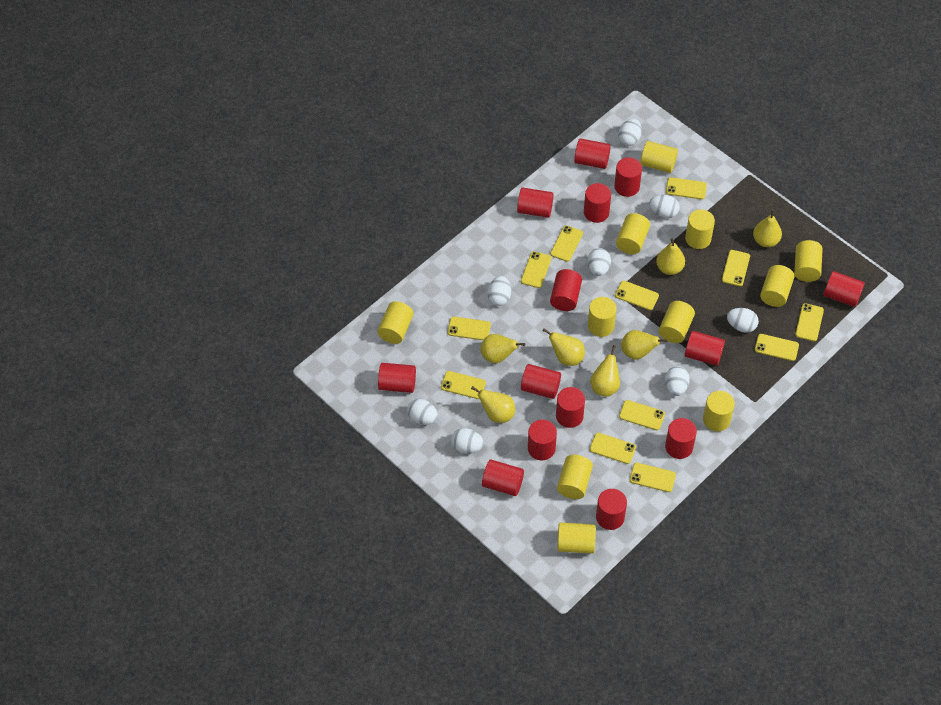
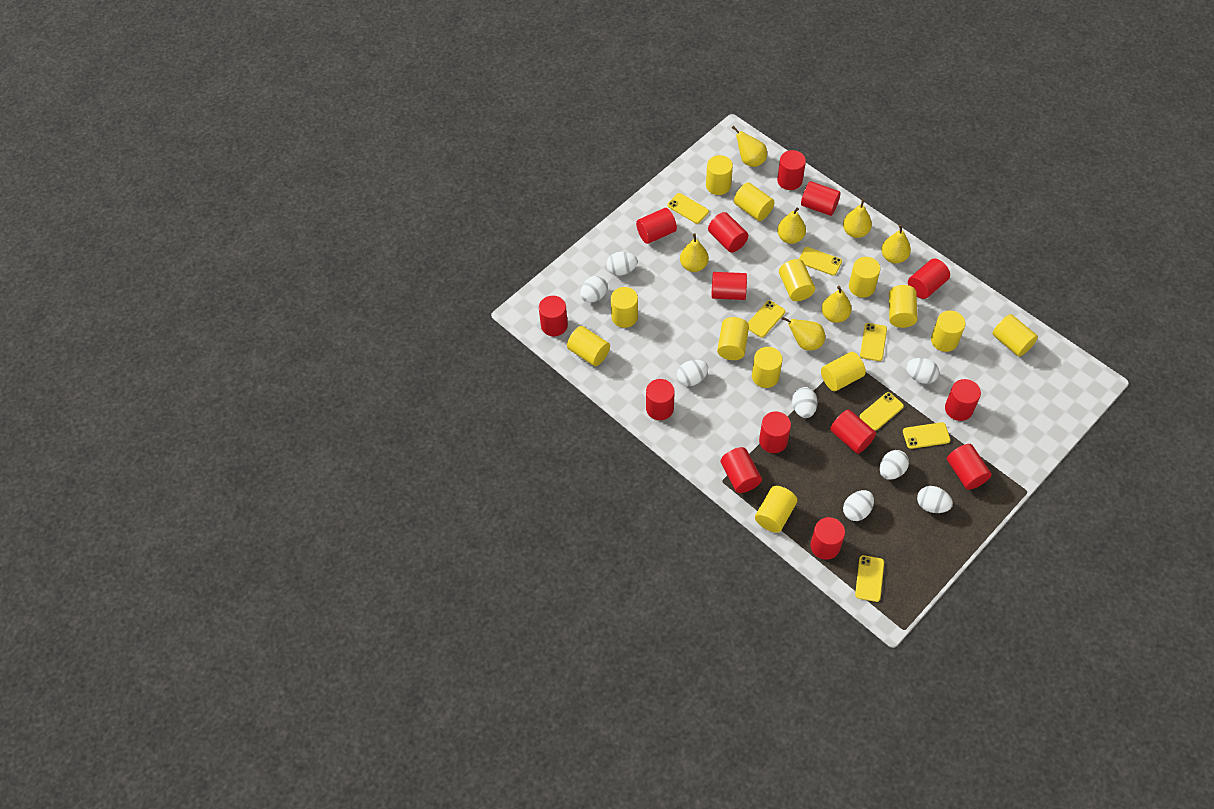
yellow cylinder: 11 -> 13
yellow phone: 12 -> 7

